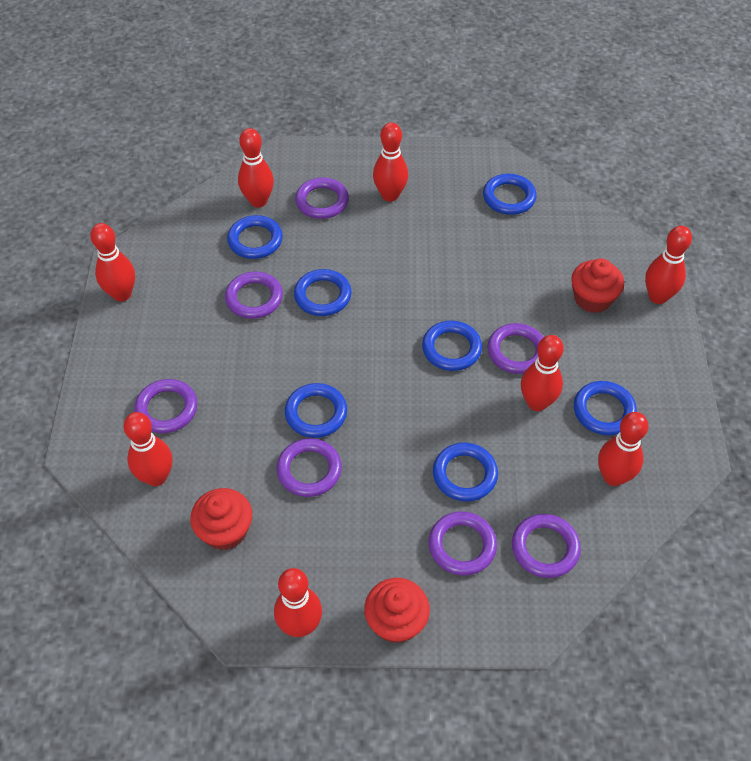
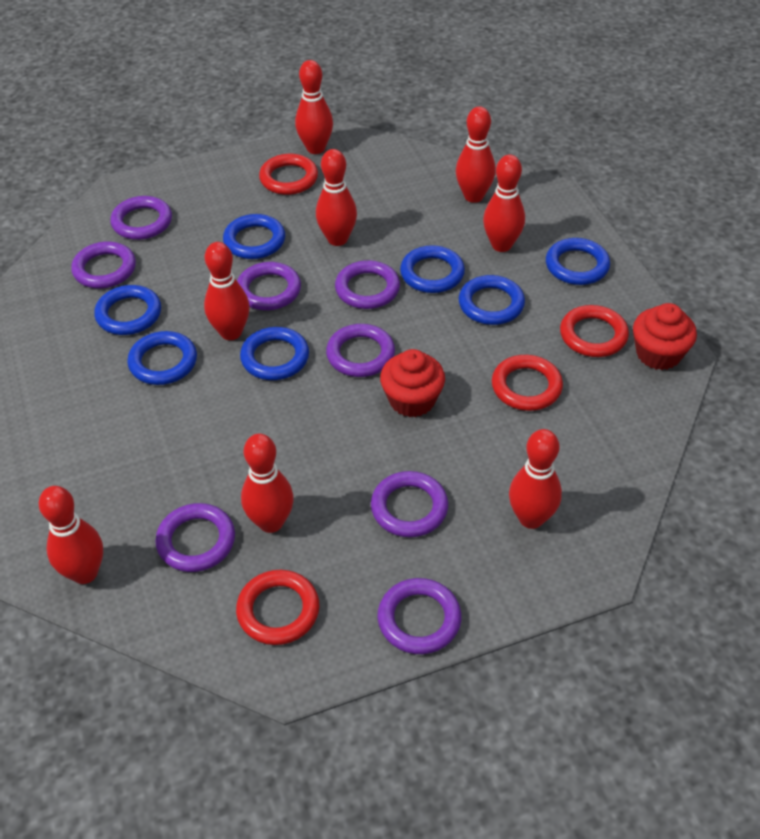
purple ring: 7 -> 8
red cupcake: 3 -> 2
red ring: 0 -> 4

